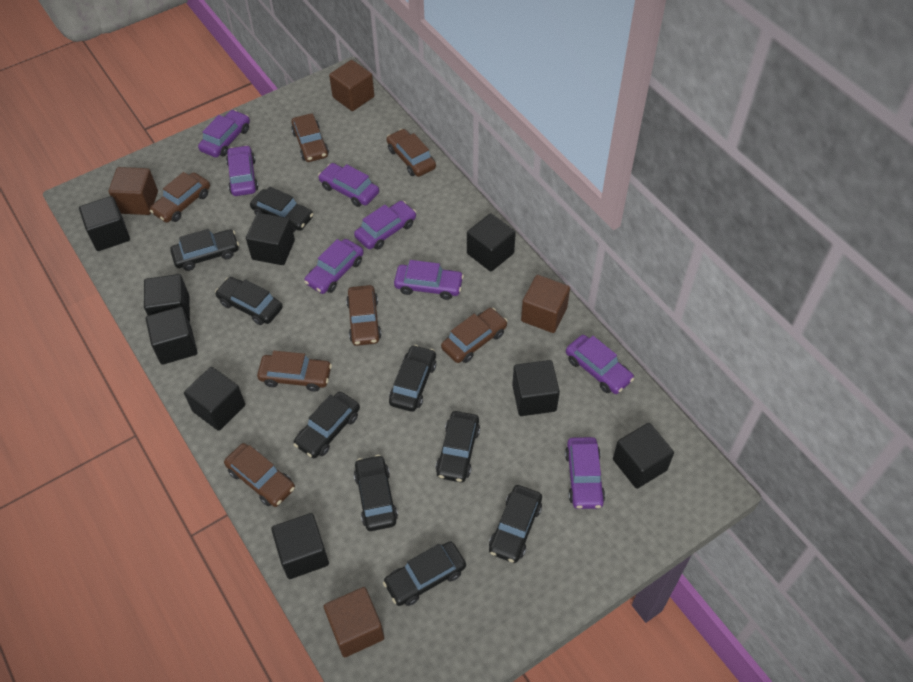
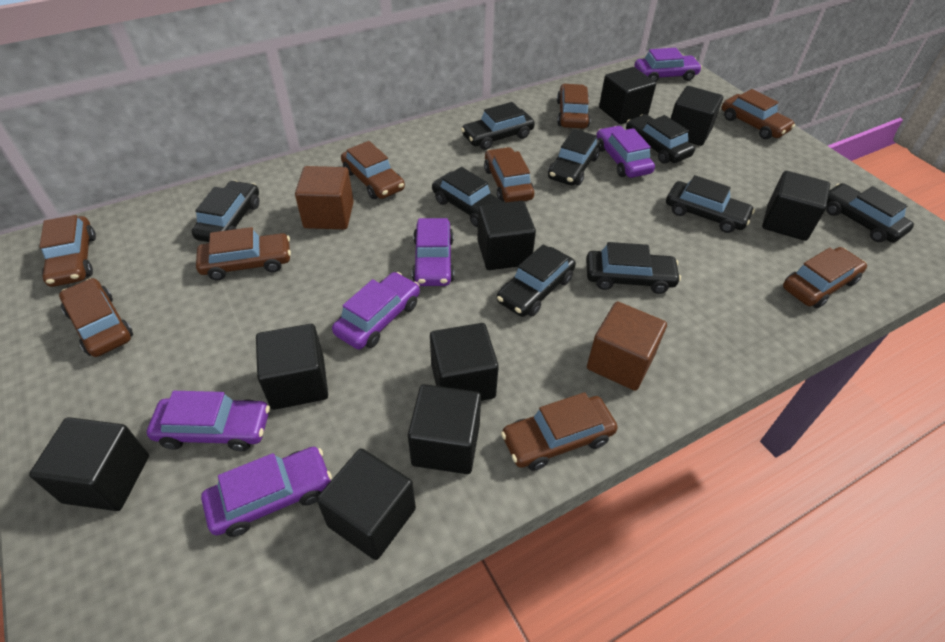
brown car: 7 -> 9
brown cube: 4 -> 2
purple car: 8 -> 6

